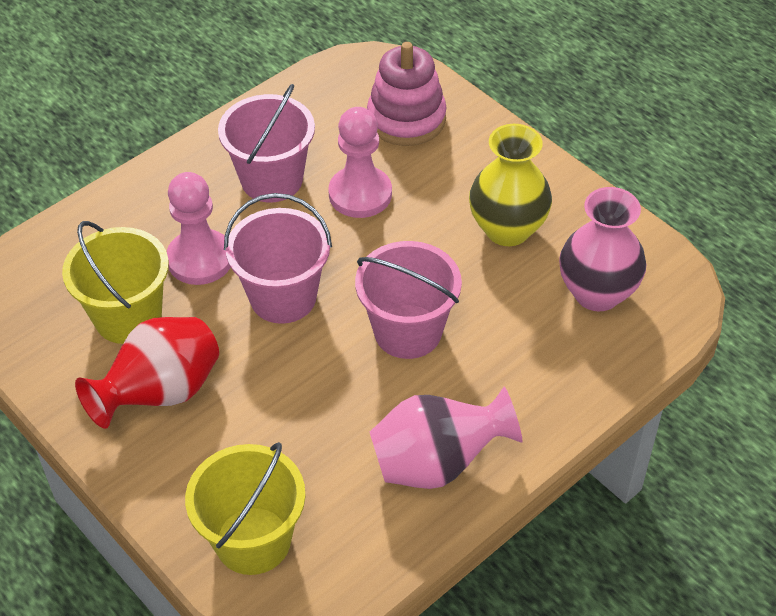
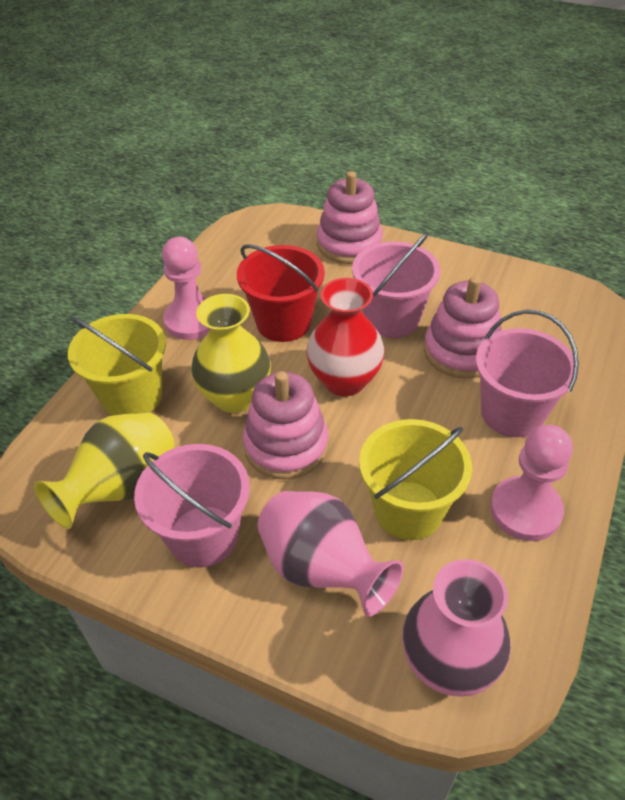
pink stacking toy: 1 -> 3
red bucket: 0 -> 1
yellow vase: 1 -> 2

